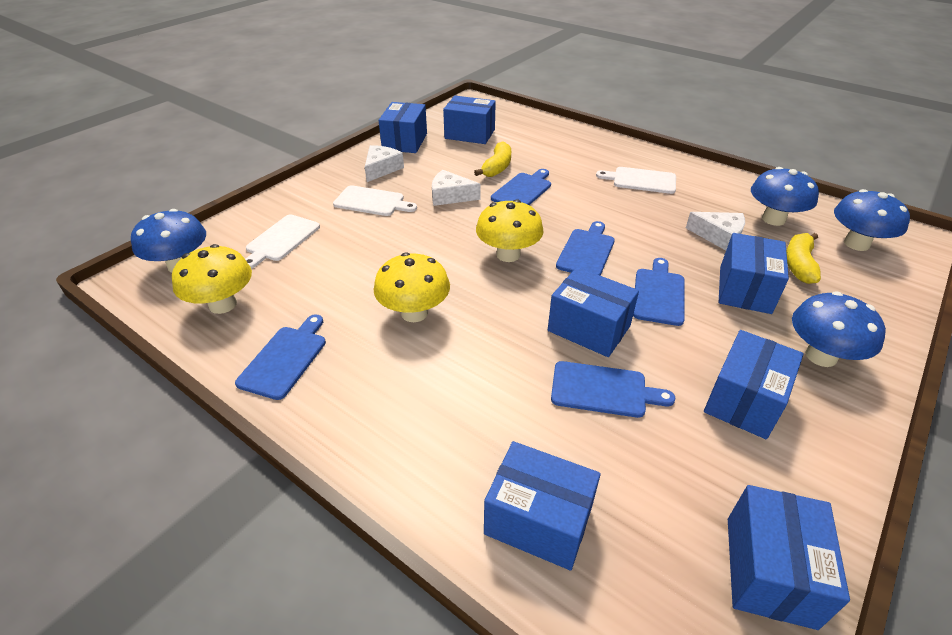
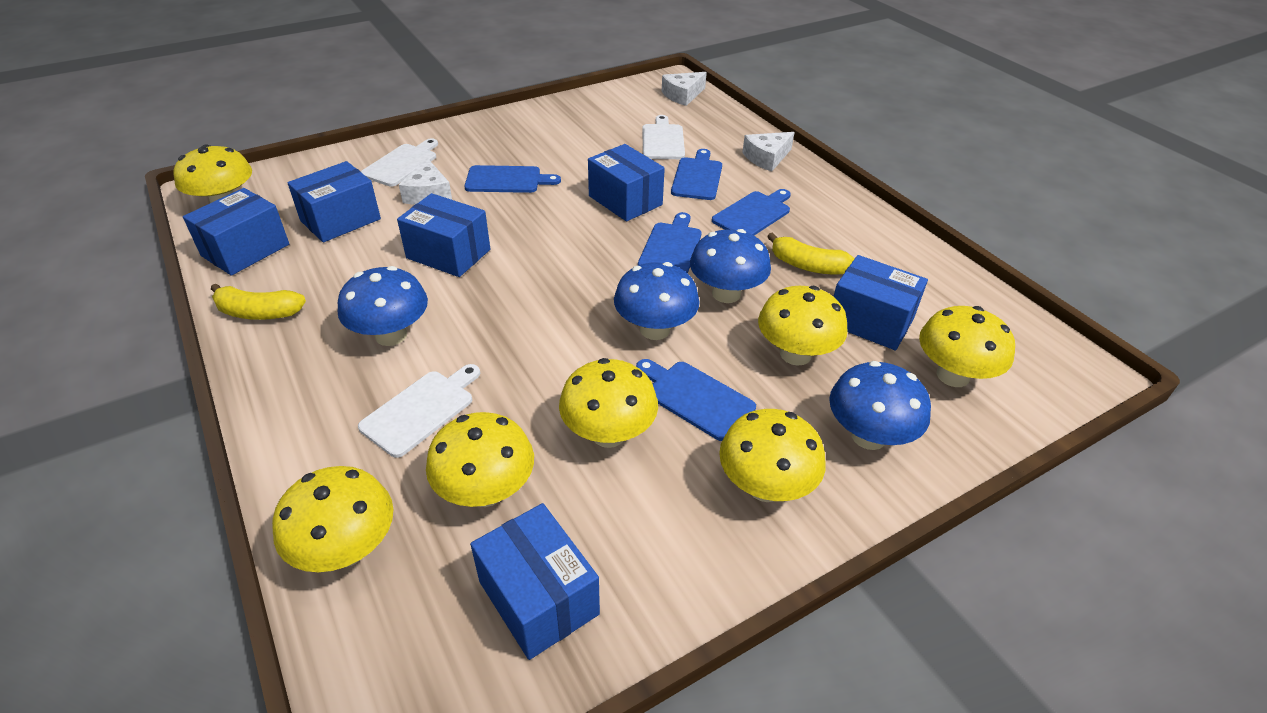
blue box: 7 -> 6
yellow mushroom: 3 -> 7

